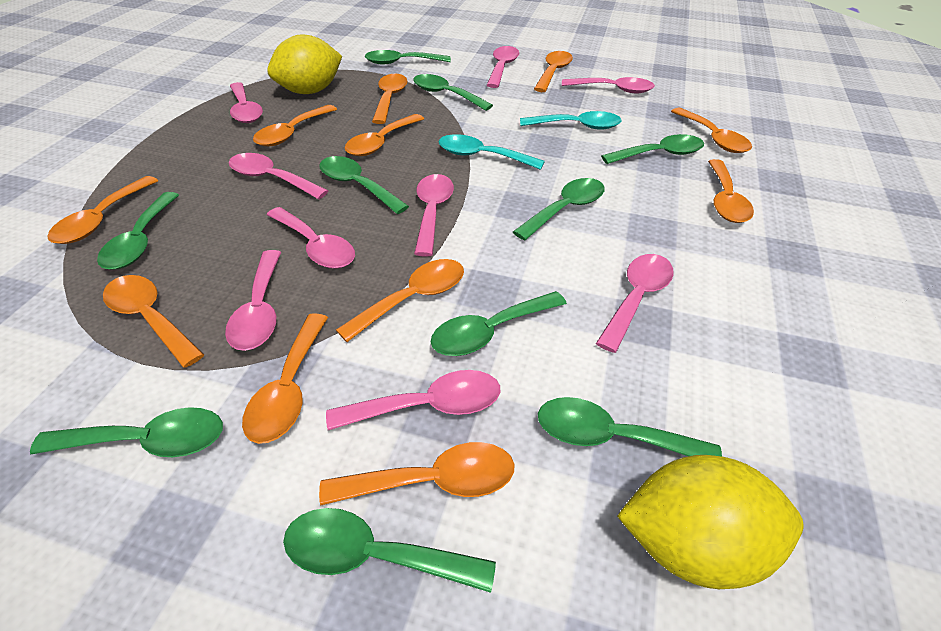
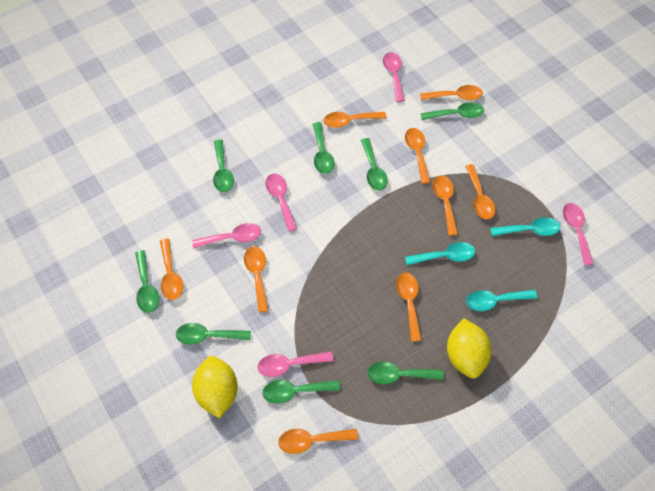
green spoon: 10 -> 8
orange spoon: 11 -> 9
pink spoon: 9 -> 5
turquoise spoon: 2 -> 3

